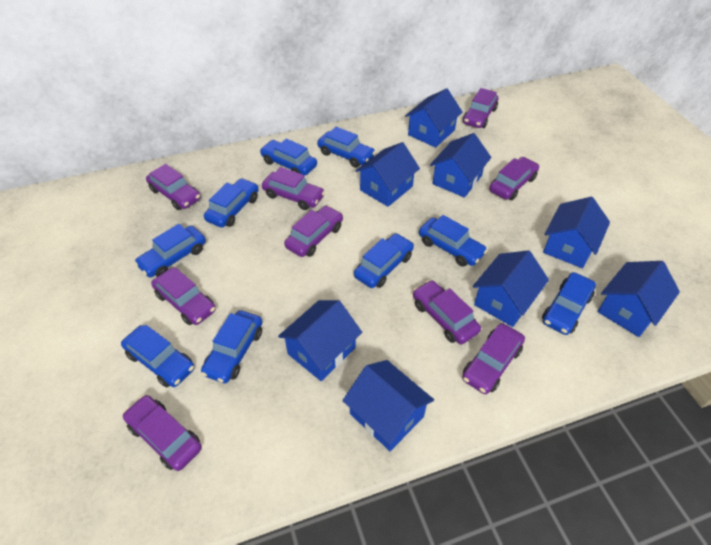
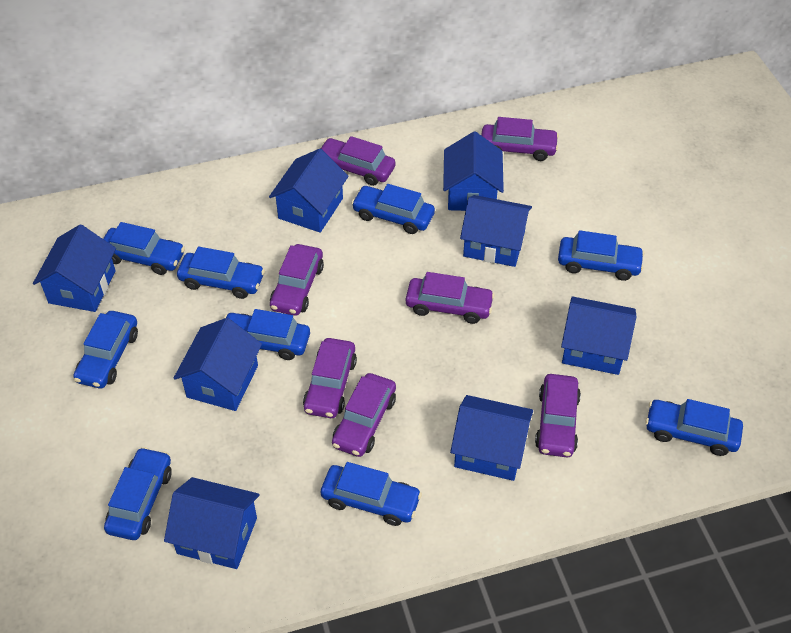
purple car: 9 -> 7

